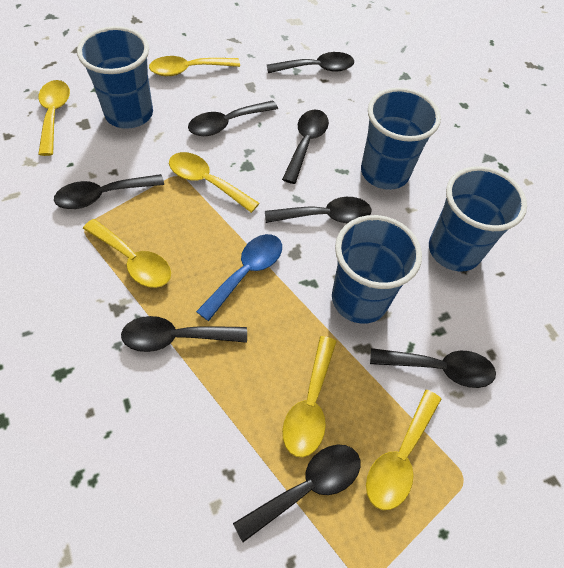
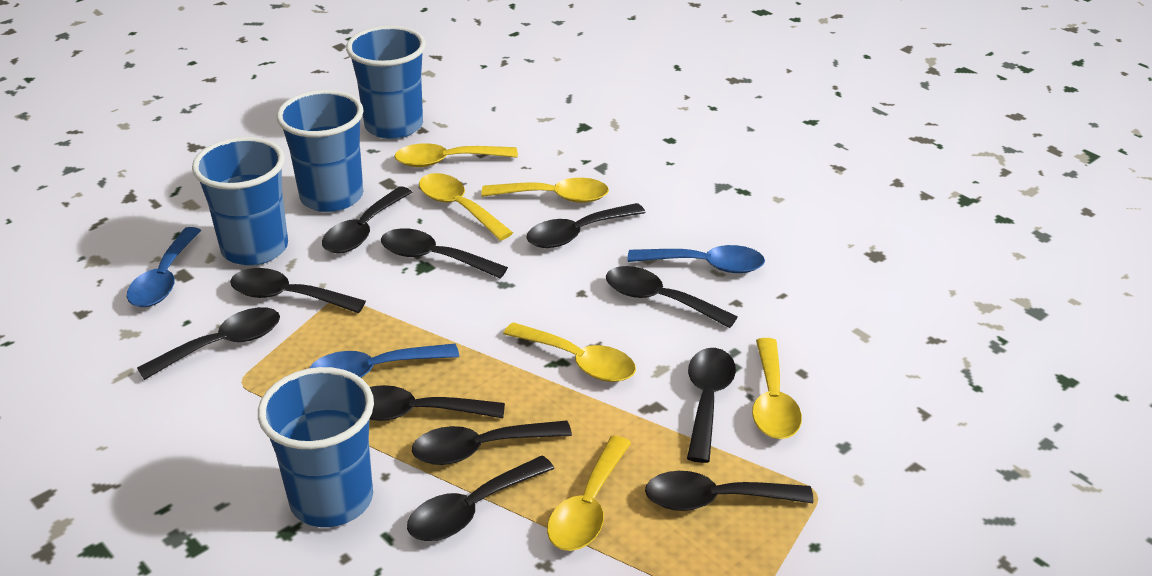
black spoon: 8 -> 11
blue spoon: 1 -> 3

